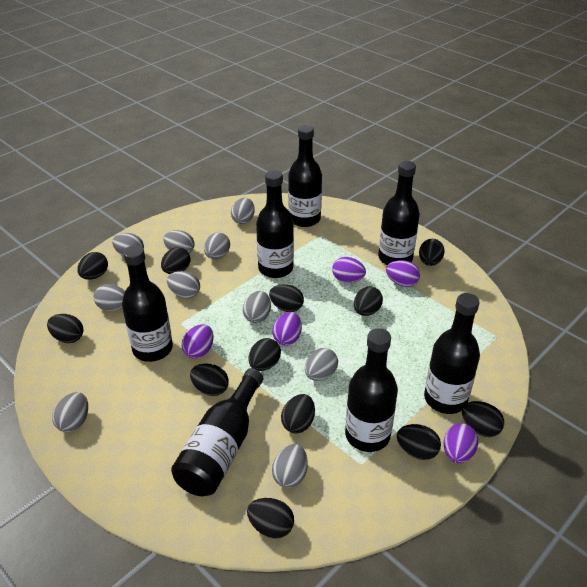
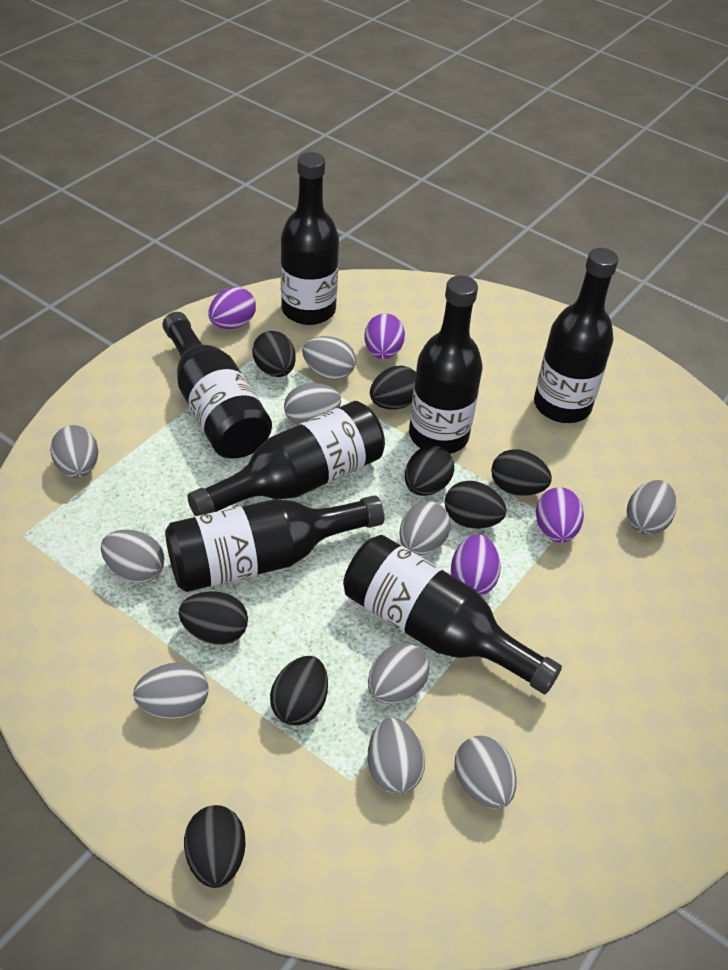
black egg: 12 -> 8
purple egg: 5 -> 4

